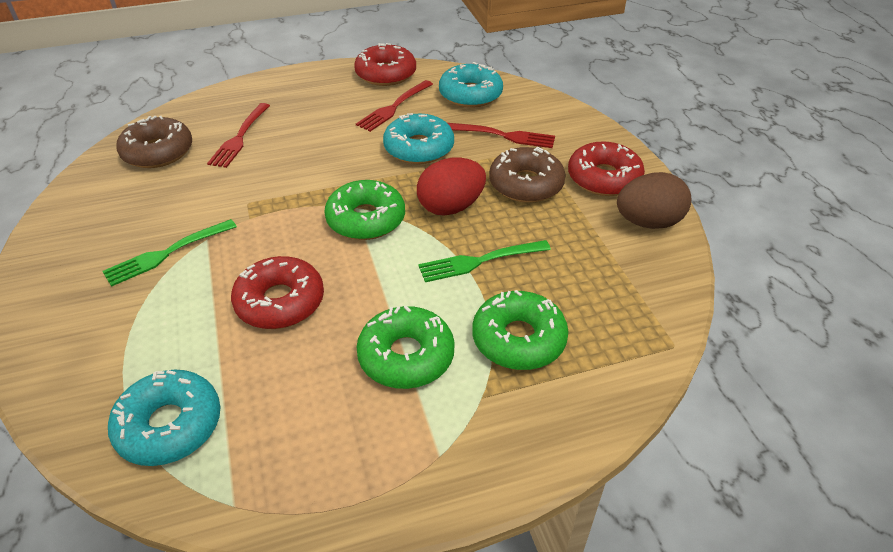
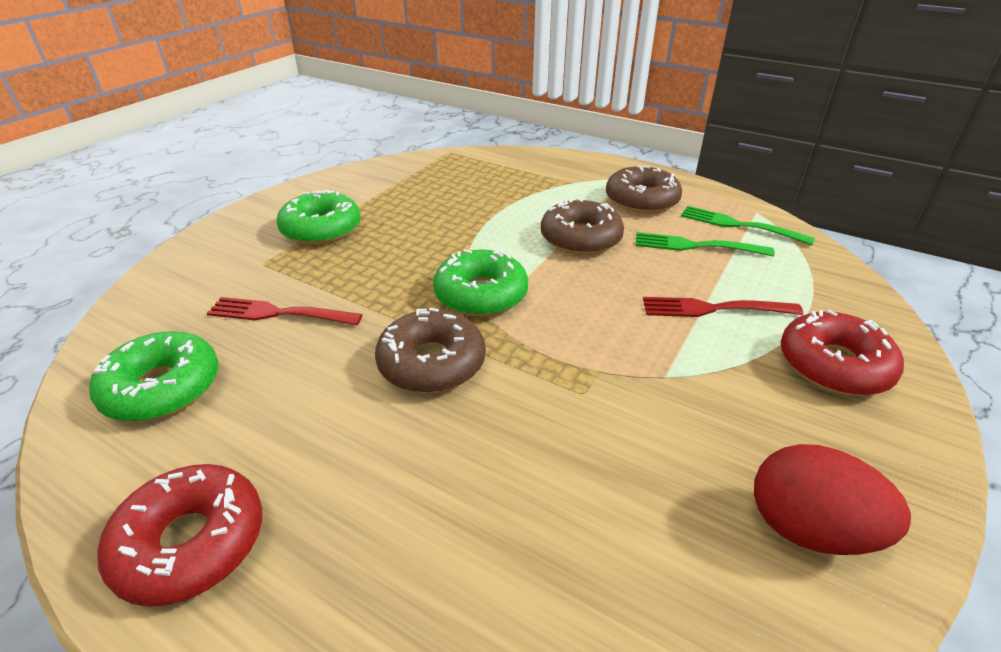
brown donut: 2 -> 3
brown egg: 1 -> 0
red donut: 3 -> 2
red fork: 3 -> 2
turquoise donut: 3 -> 0

